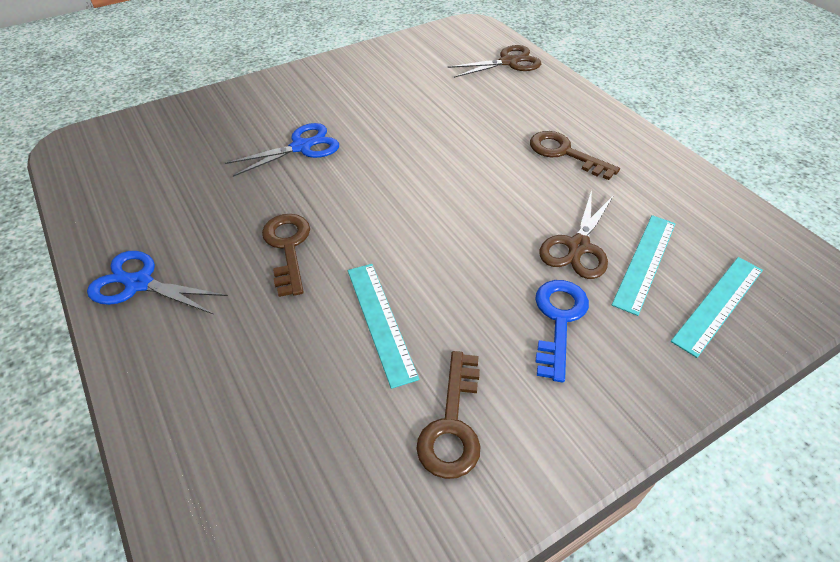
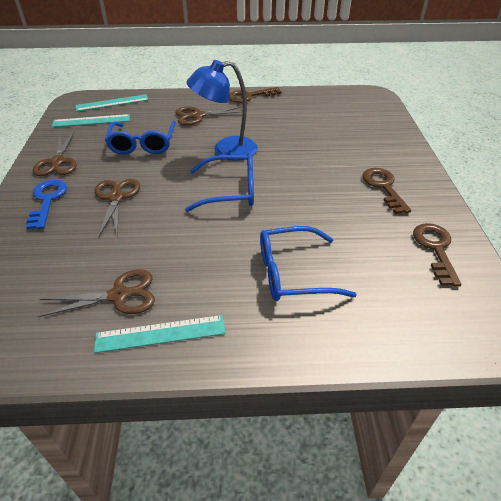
blue glasses: 0 -> 3
blue lamp: 0 -> 1
blue scissors: 2 -> 0
brown scissors: 2 -> 4

